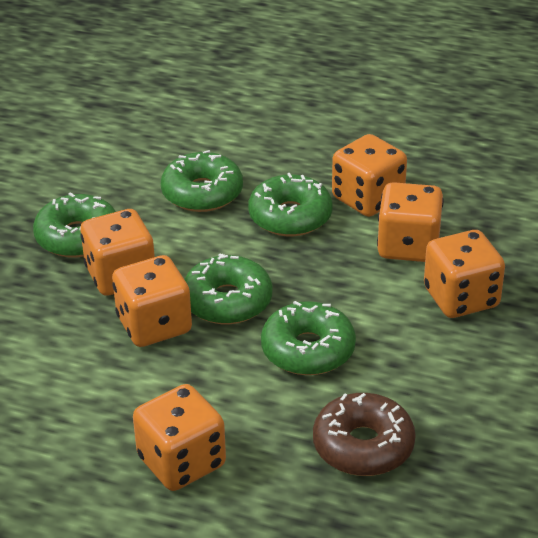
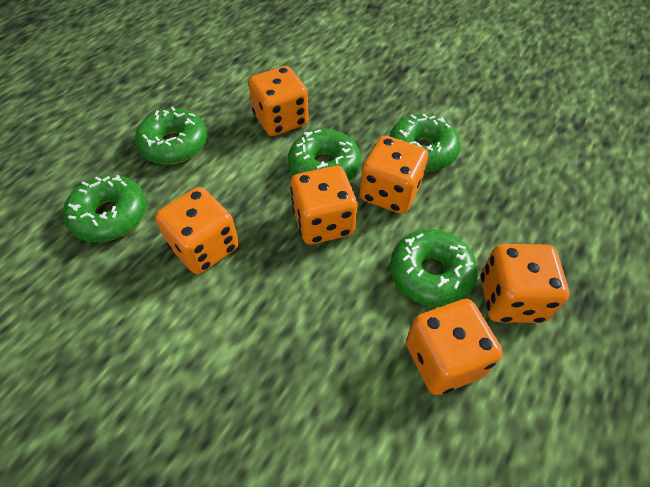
brown donut: 1 -> 0

